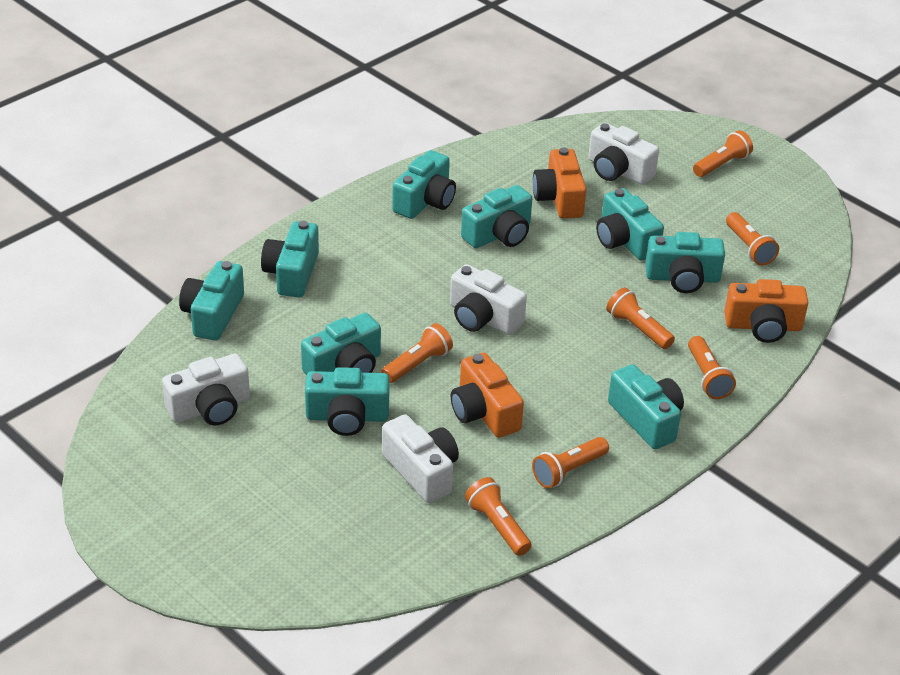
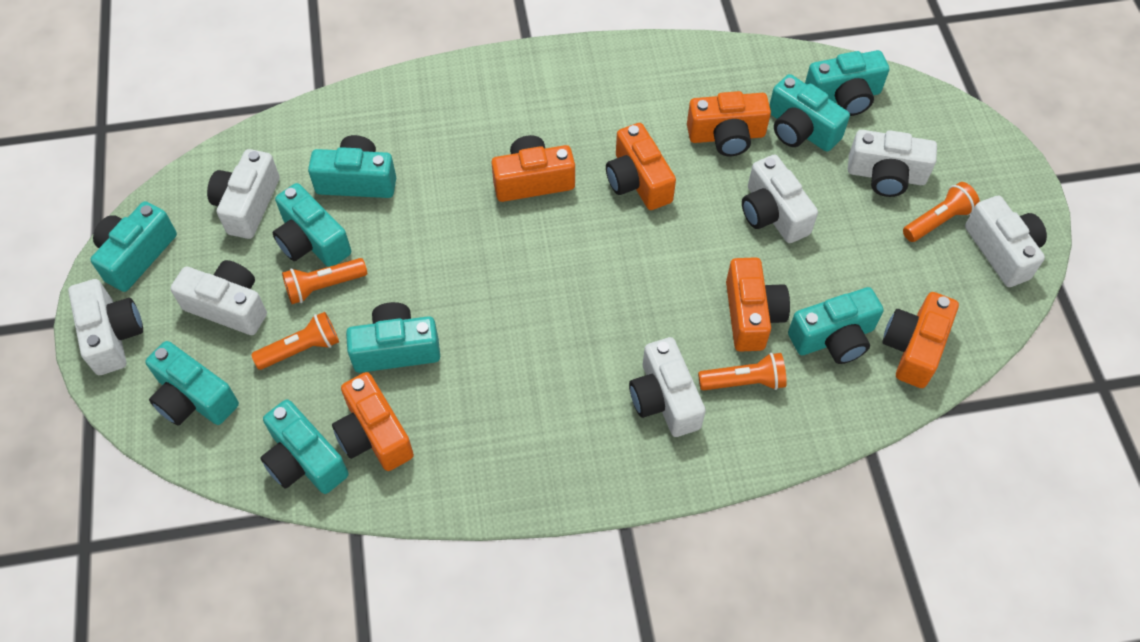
orange camera: 3 -> 6
orange flashlight: 7 -> 4
white camera: 4 -> 7

